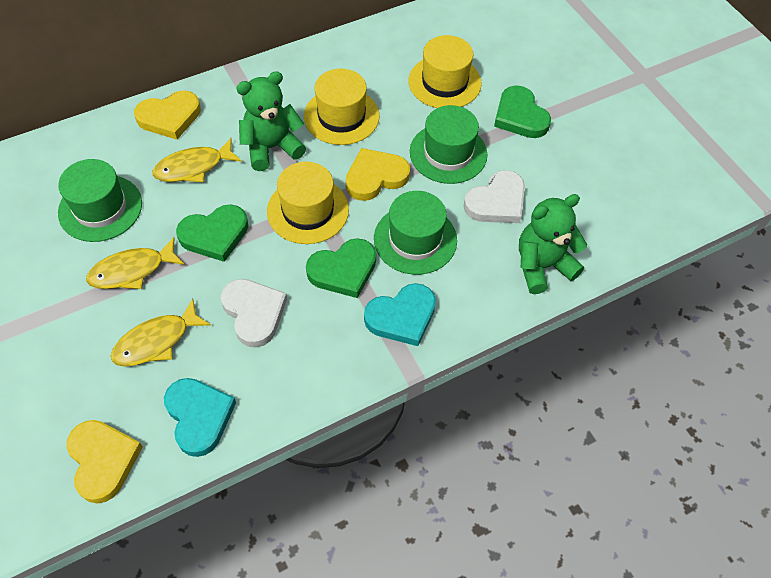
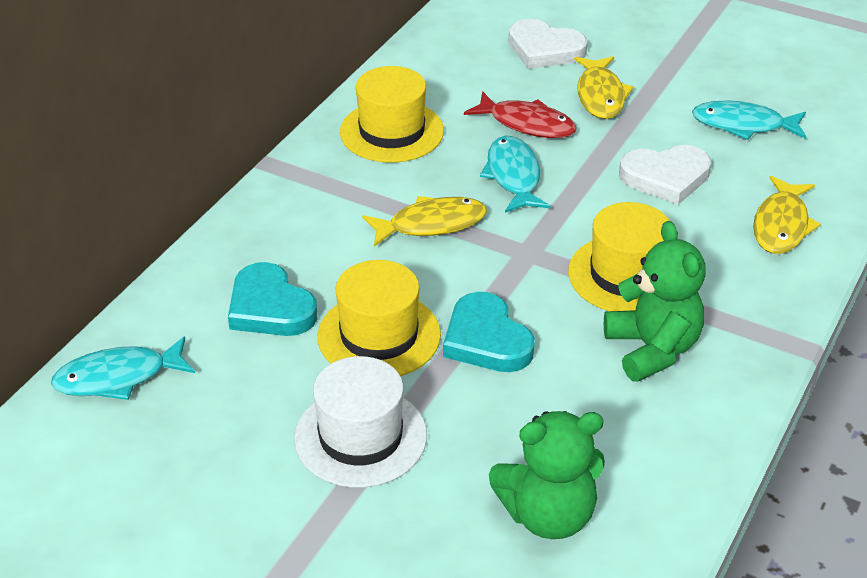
green hat: 3 -> 0
green heart: 3 -> 0
red fish: 0 -> 1
turquoise fish: 0 -> 3
white hat: 0 -> 1
yellow heart: 3 -> 0

